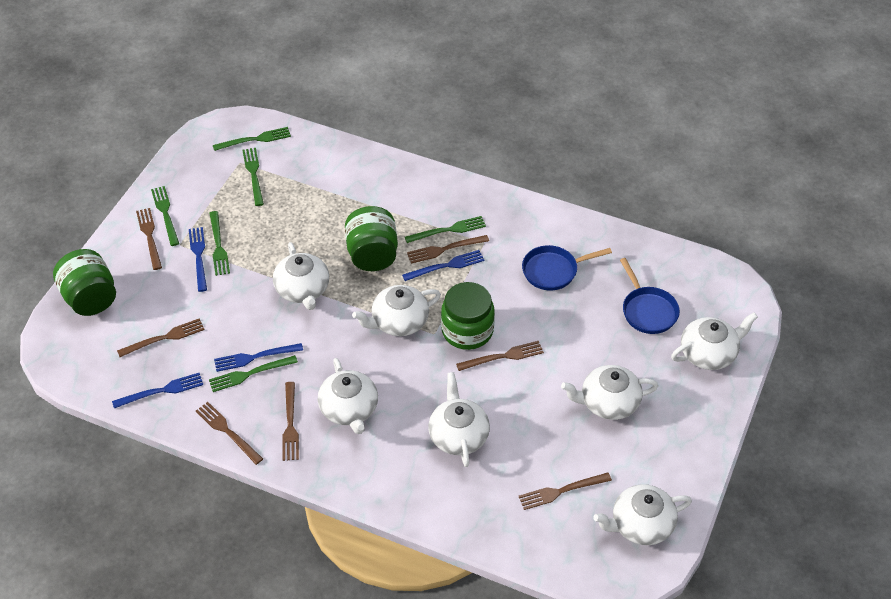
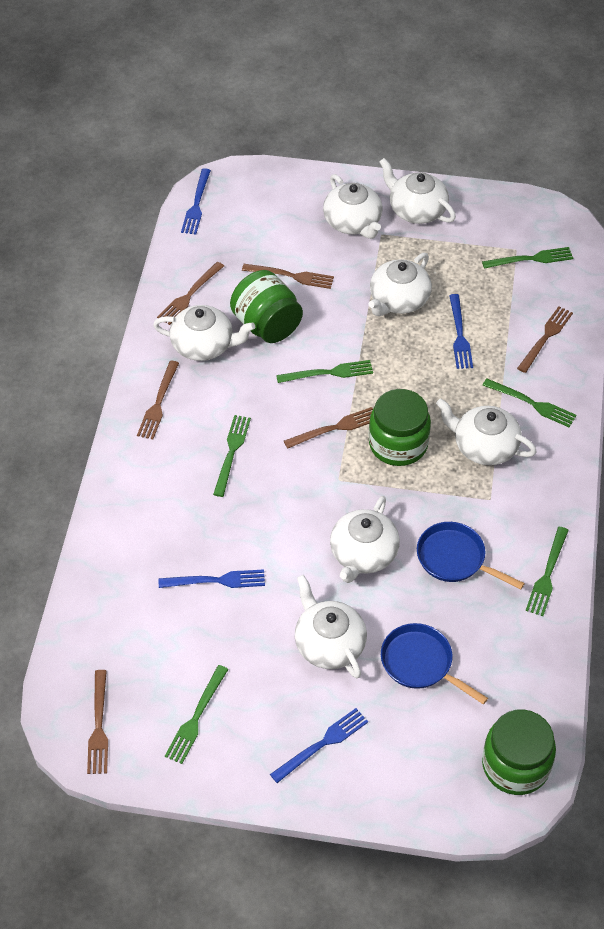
brown fork: 7 -> 6

